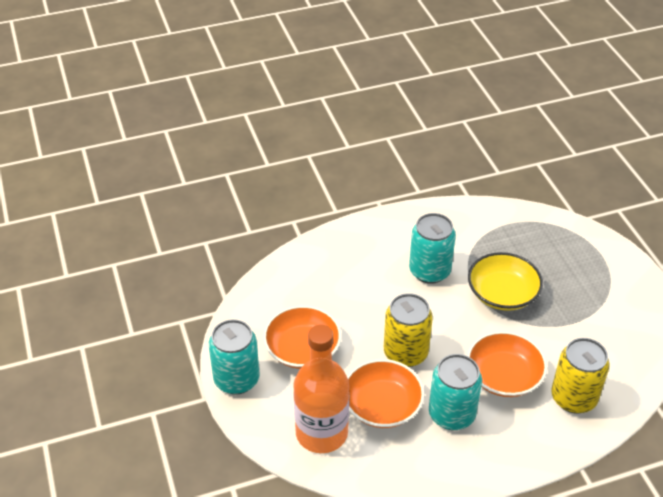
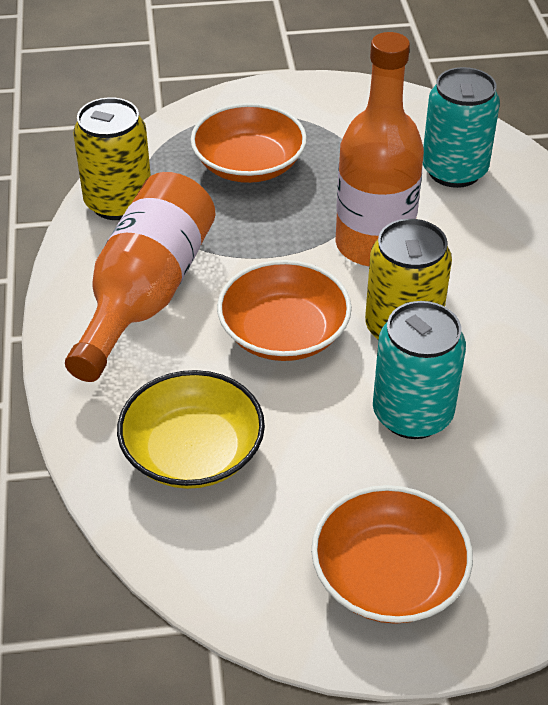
orange bottle: 1 -> 2
turquoise can: 3 -> 2

